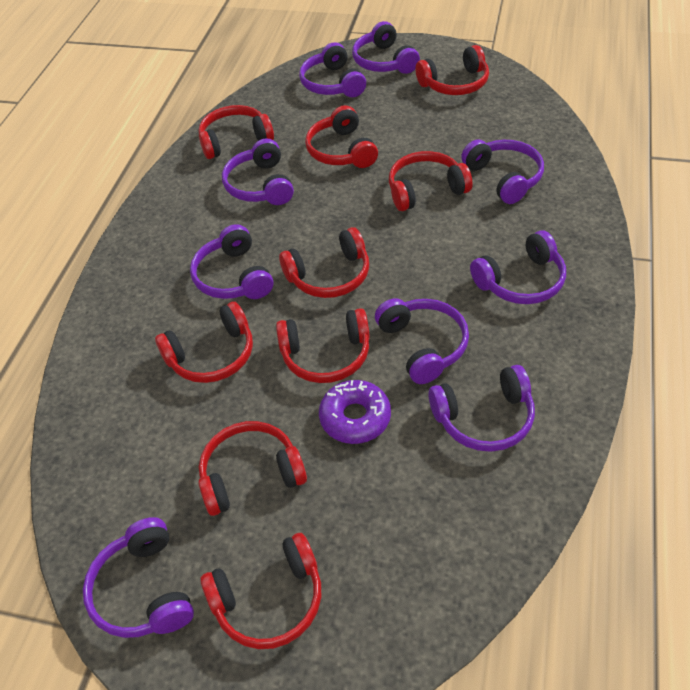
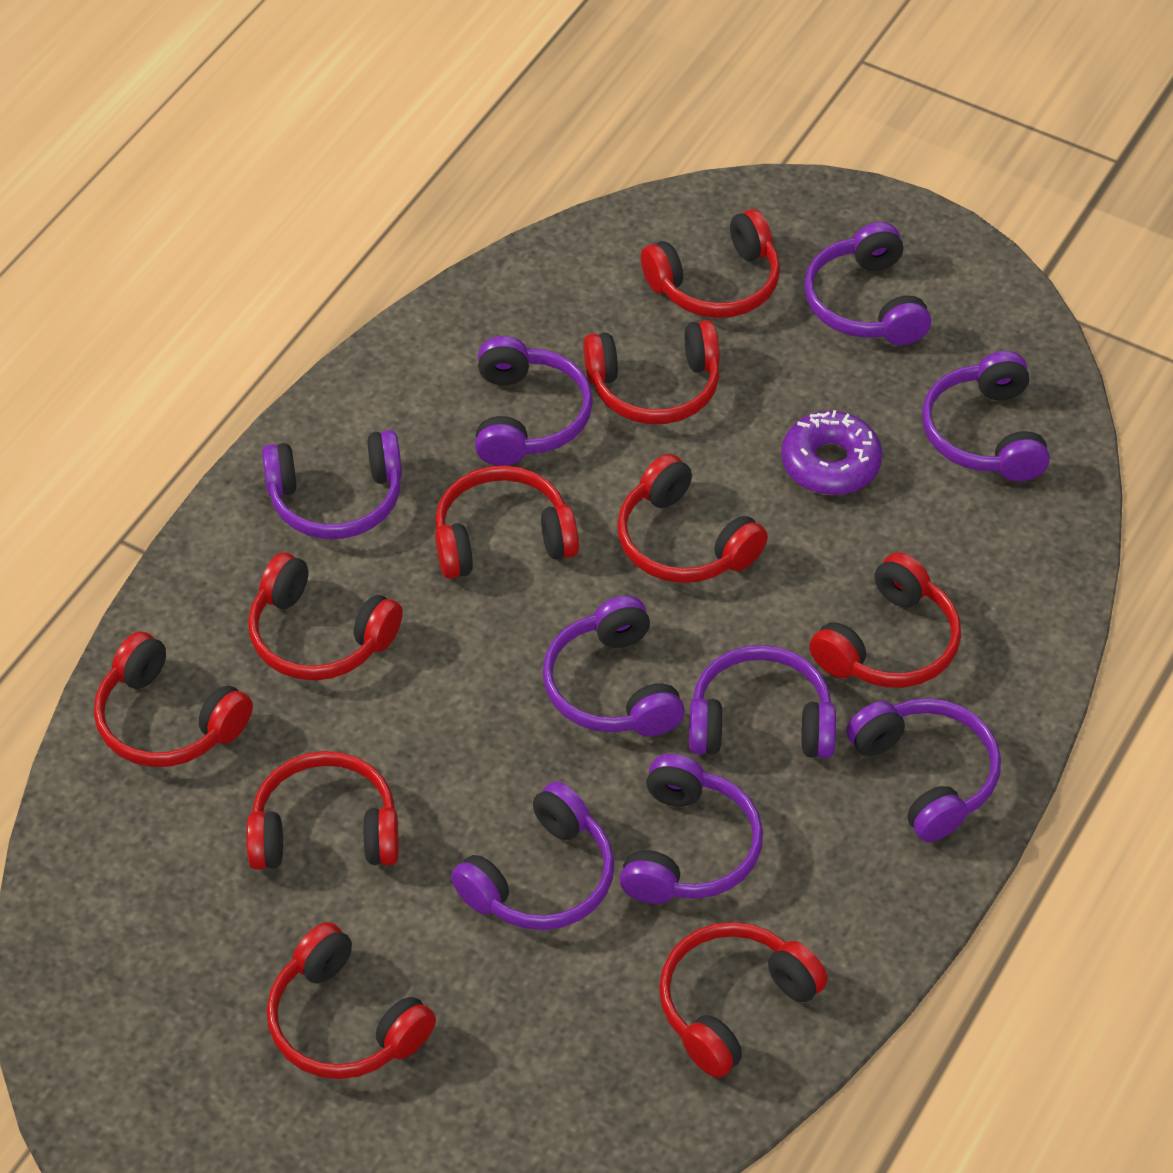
red headphones: 9 -> 10

